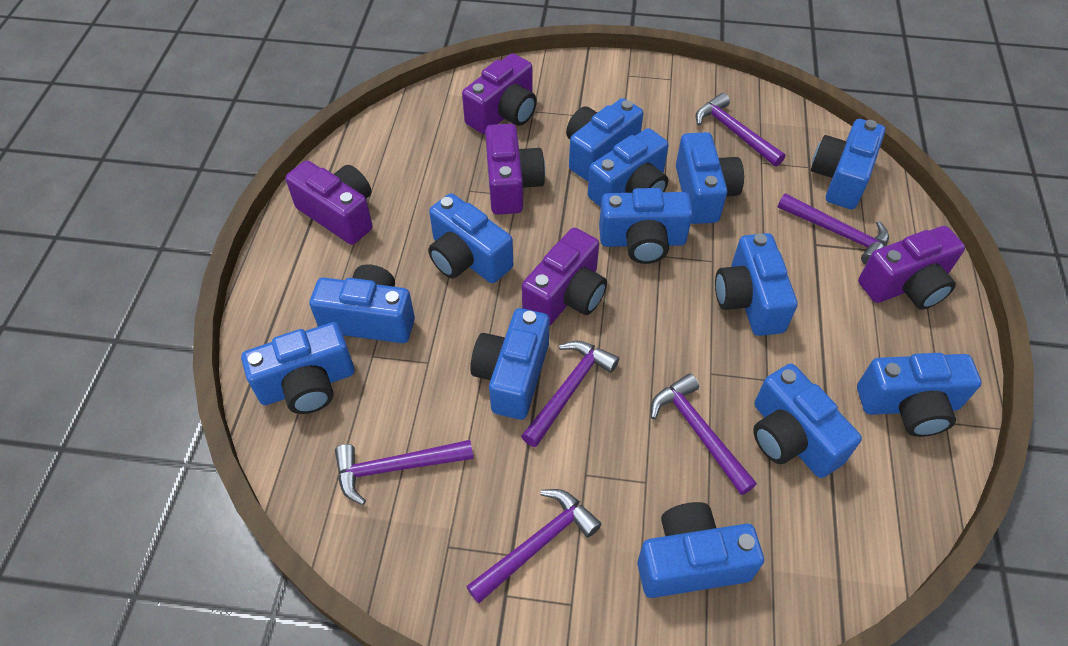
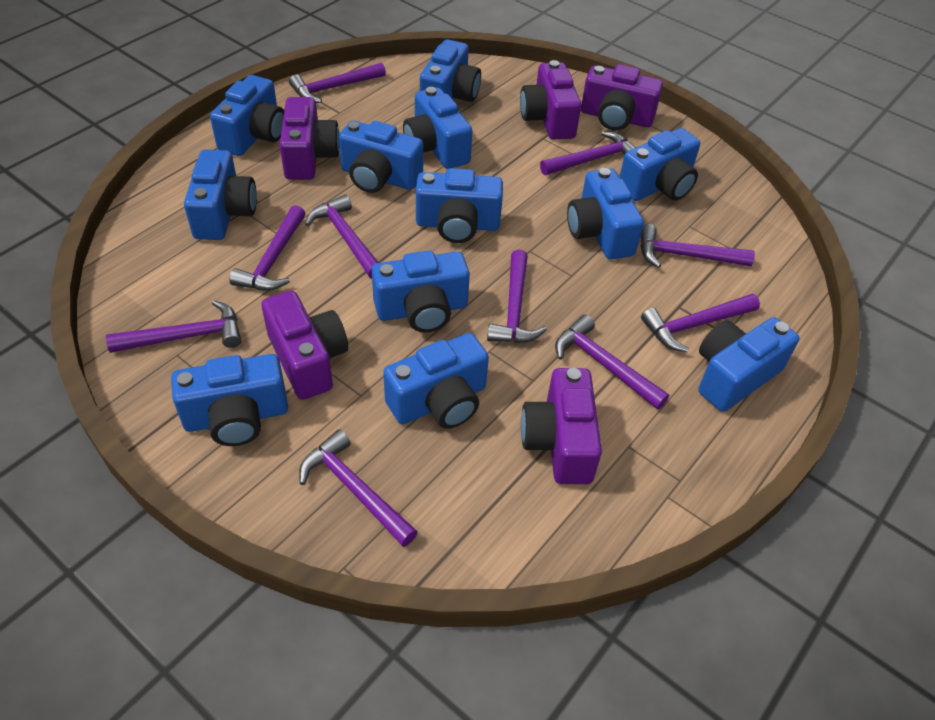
blue camera: 13 -> 12
purple hammer: 6 -> 10

